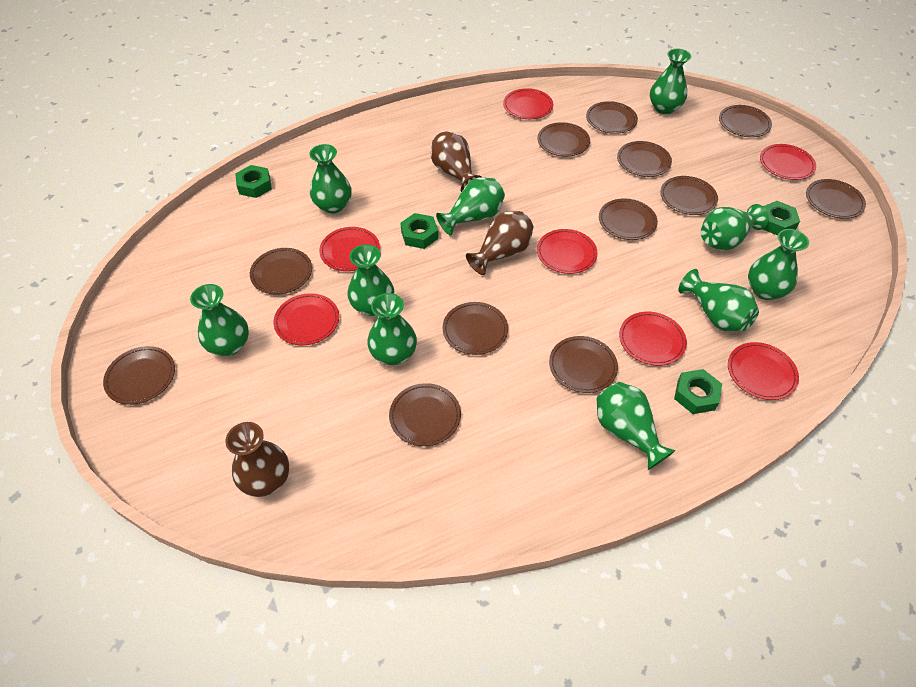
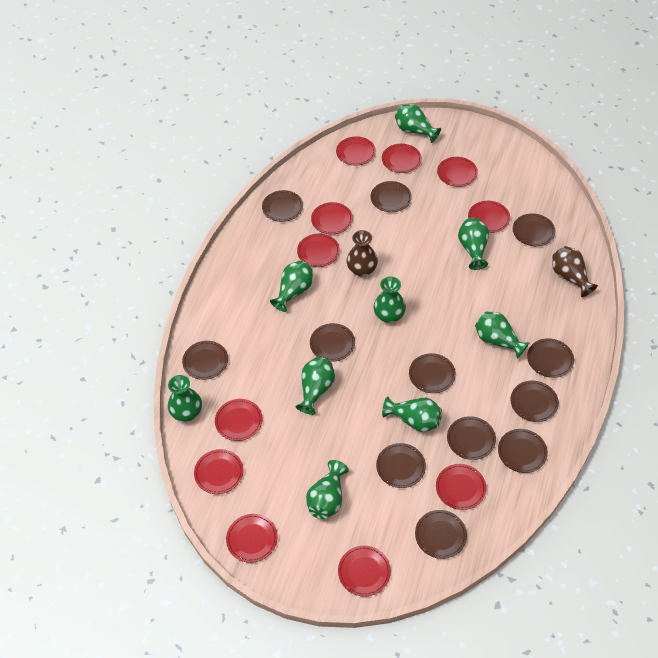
brown vase: 3 -> 2
green nut: 4 -> 0
green vase: 10 -> 9
red plate: 7 -> 11

